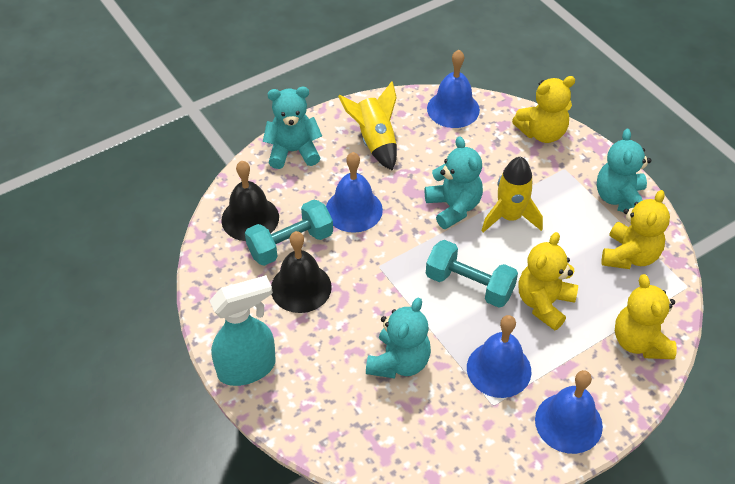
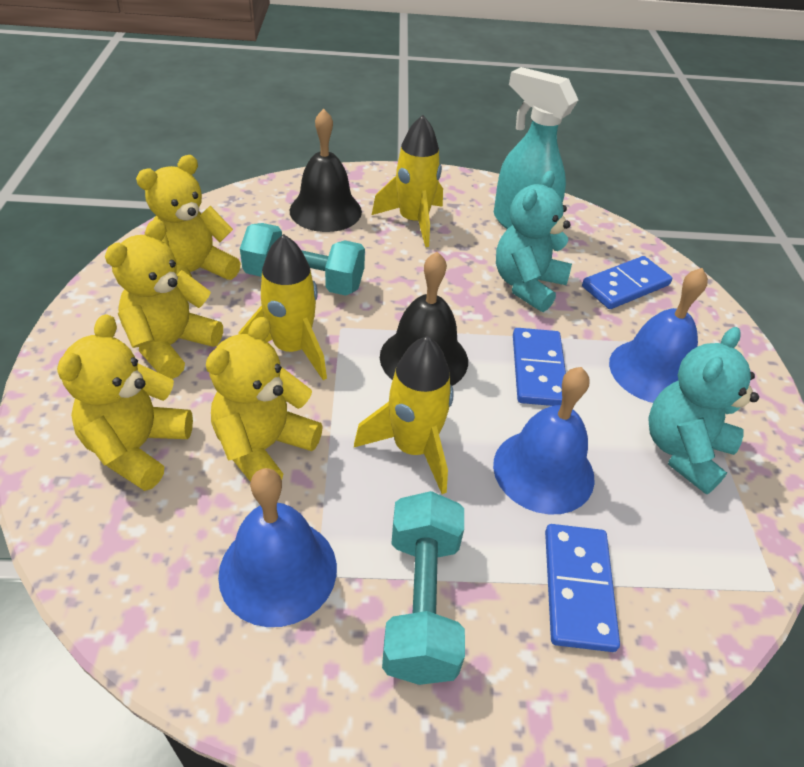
blue bell: 4 -> 3
blue domino: 0 -> 3
turquoise teddy bear: 4 -> 2
yellow rocket: 2 -> 3

